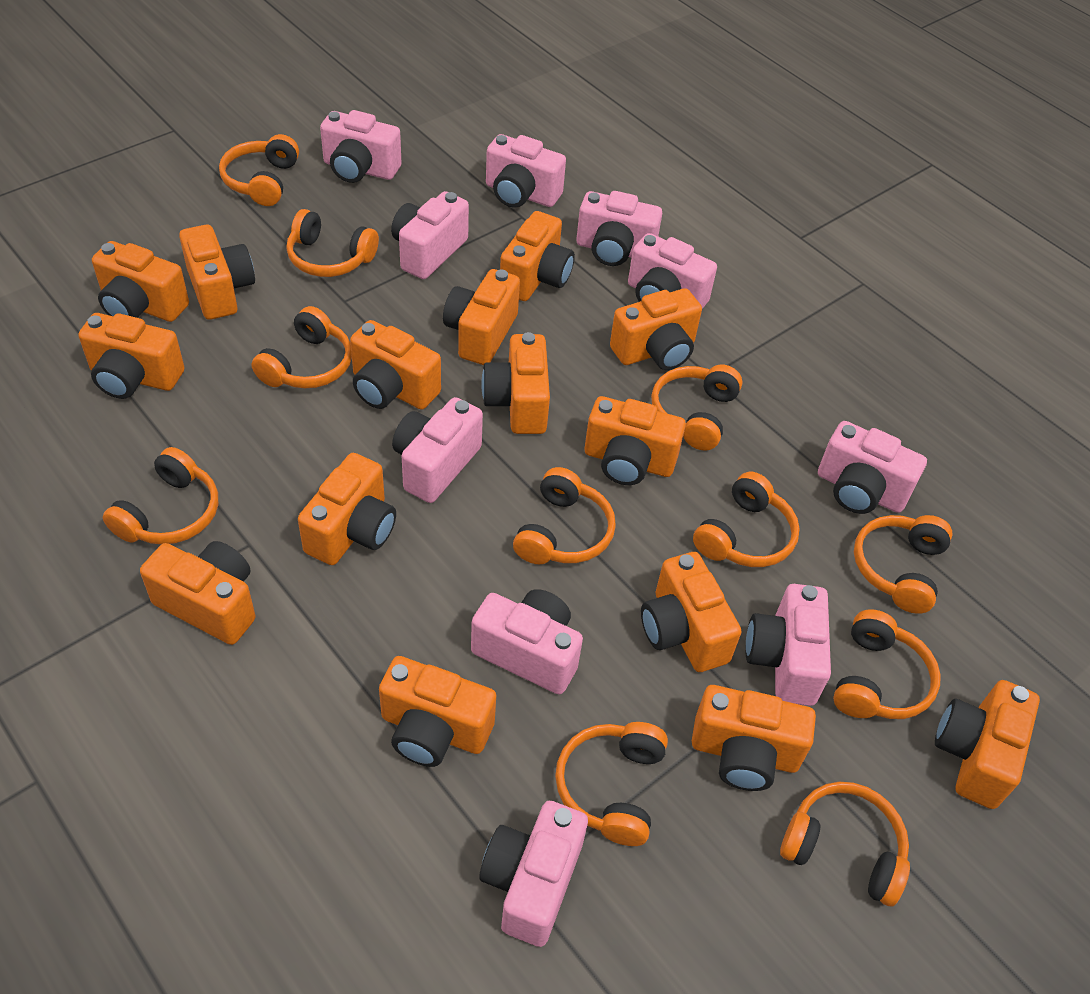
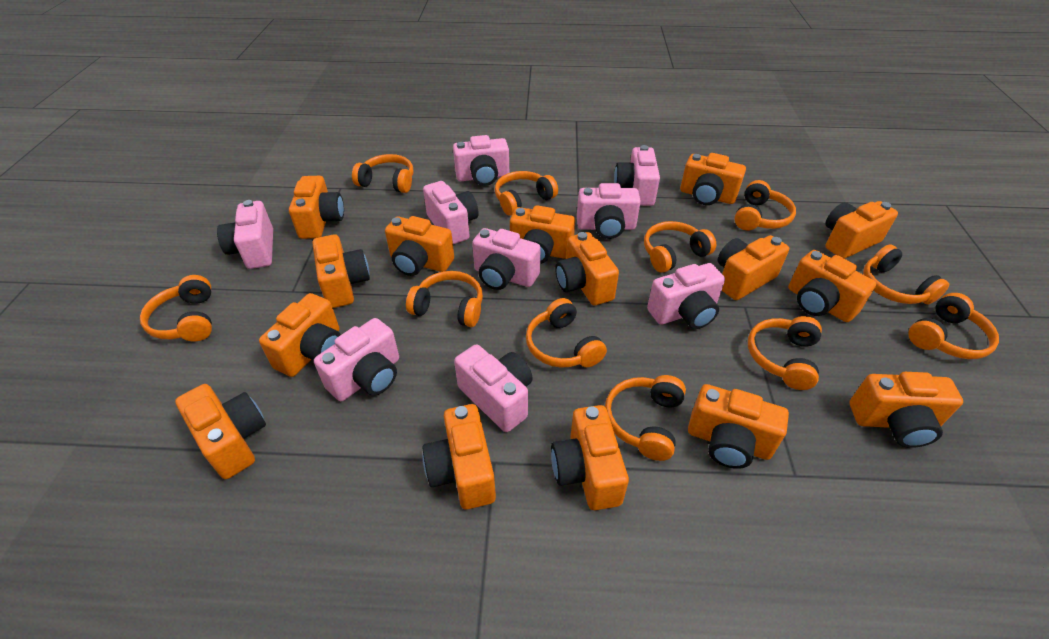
pink camera: 10 -> 9

